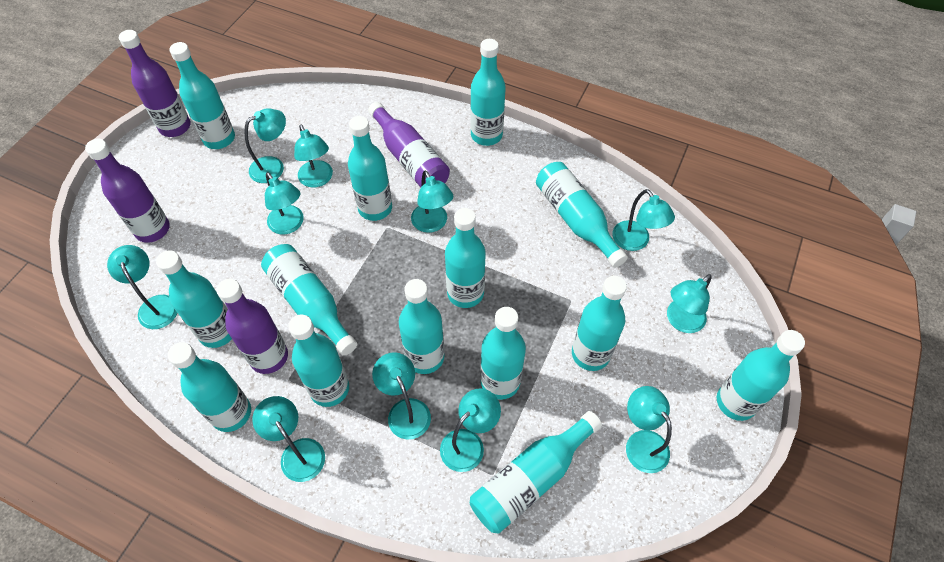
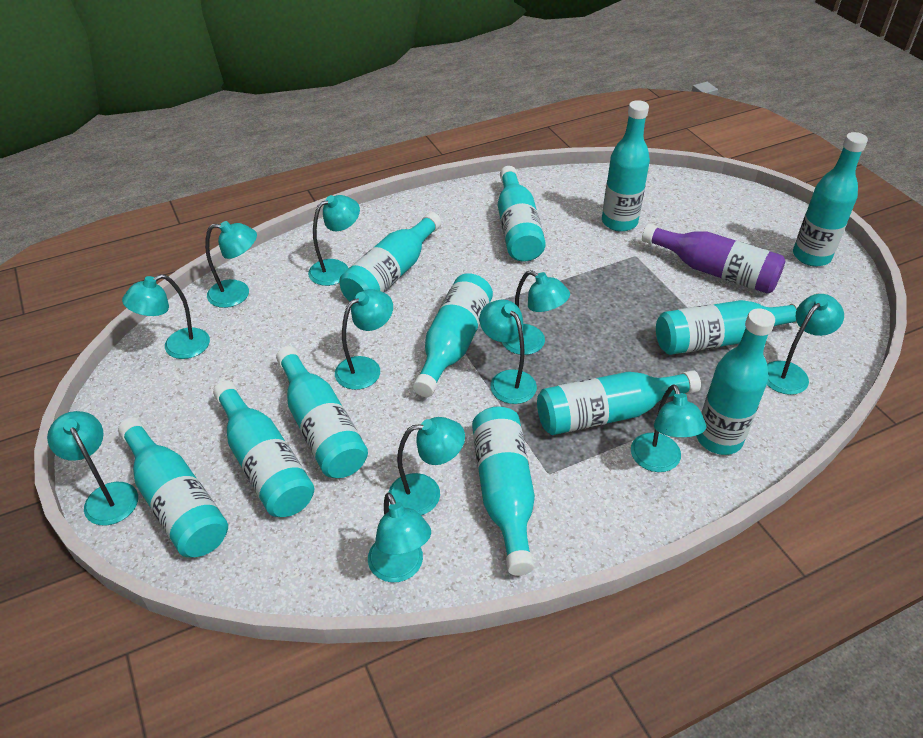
purple bottle: 4 -> 1
turquoise bottle: 14 -> 12

